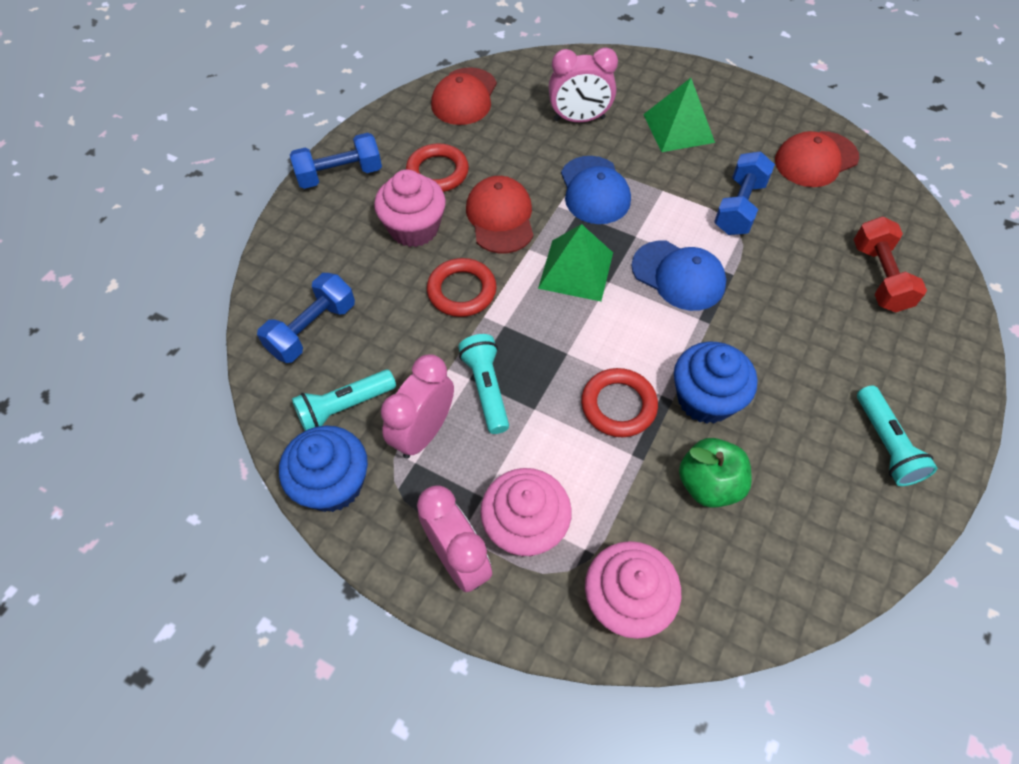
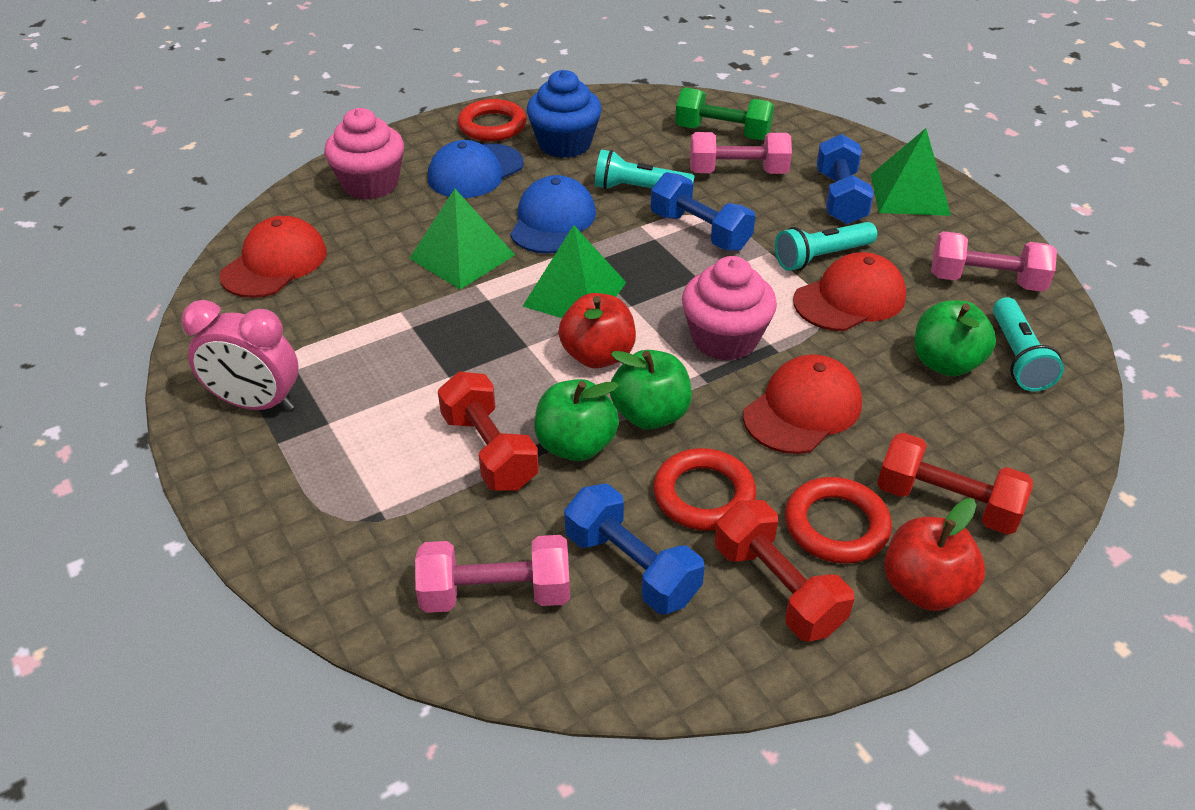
blue cupcake: 2 -> 1
green apple: 1 -> 3
green dumbbell: 0 -> 1
green pyramid: 2 -> 3
pink clock: 3 -> 1
pink cupcake: 3 -> 2
pink dumbbell: 0 -> 3
red apple: 0 -> 2
red dumbbell: 1 -> 3

